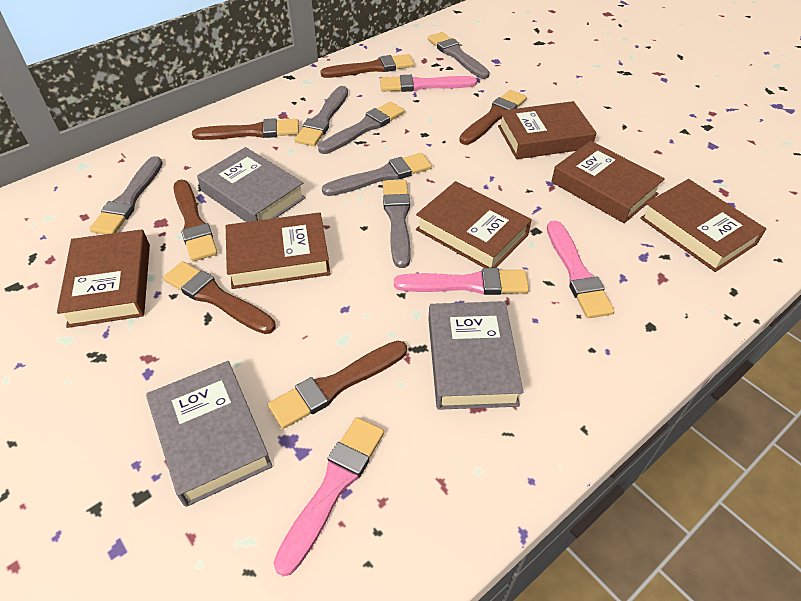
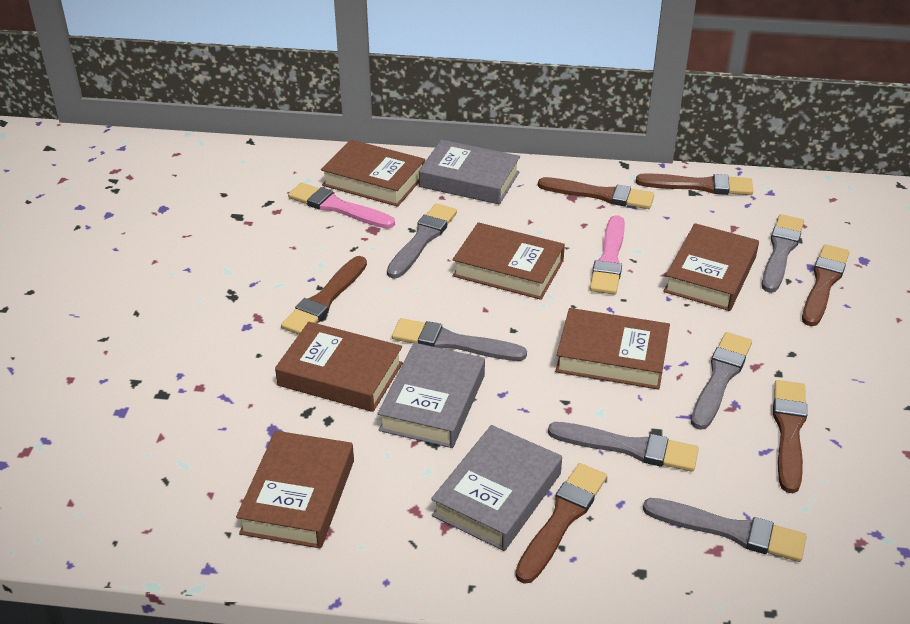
pink brush: 4 -> 2

